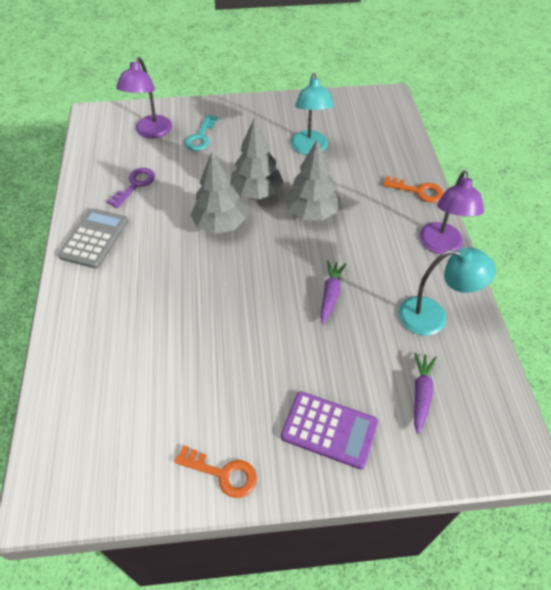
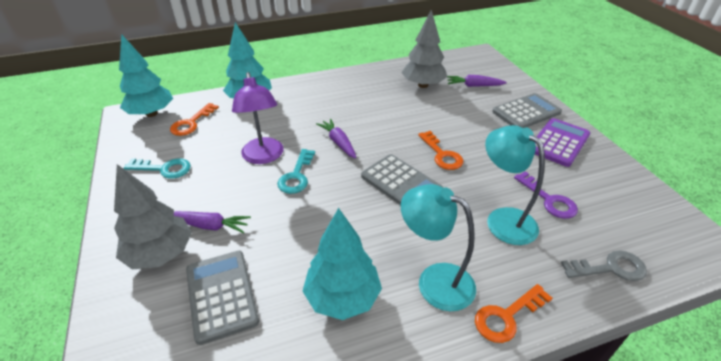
grey calculator: 1 -> 3
grey key: 0 -> 1
grey tree: 3 -> 2
orange key: 2 -> 3
purple carrot: 2 -> 3
purple lamp: 2 -> 1
turquoise key: 1 -> 2
turquoise tree: 0 -> 3

